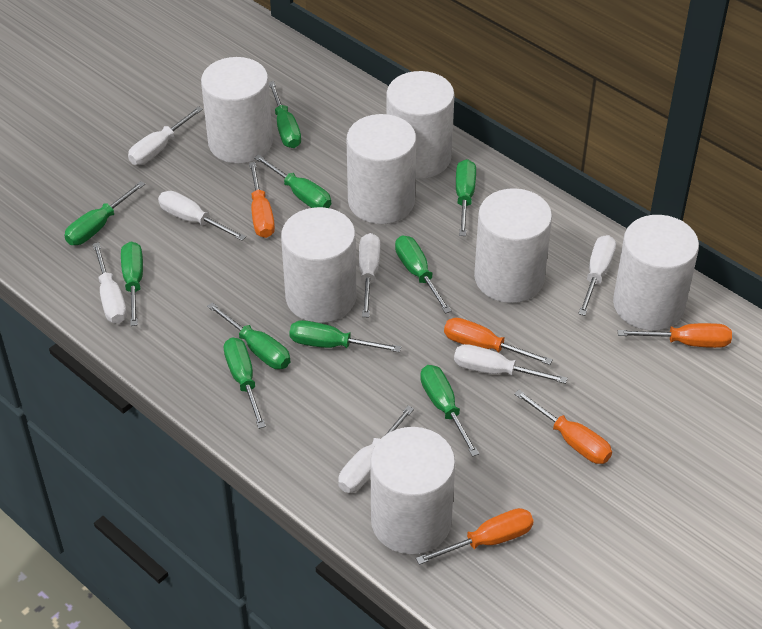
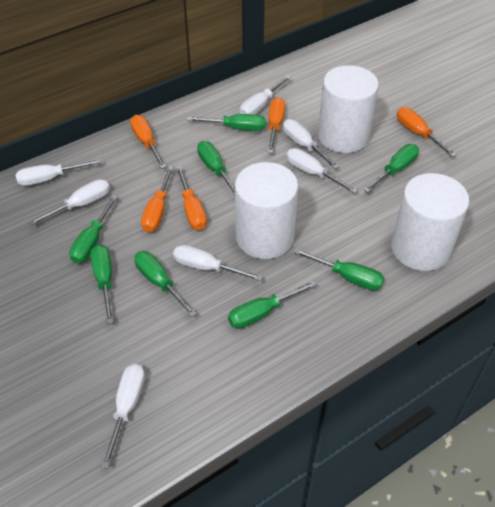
green screwdriver: 10 -> 8
white cylinder: 7 -> 3

